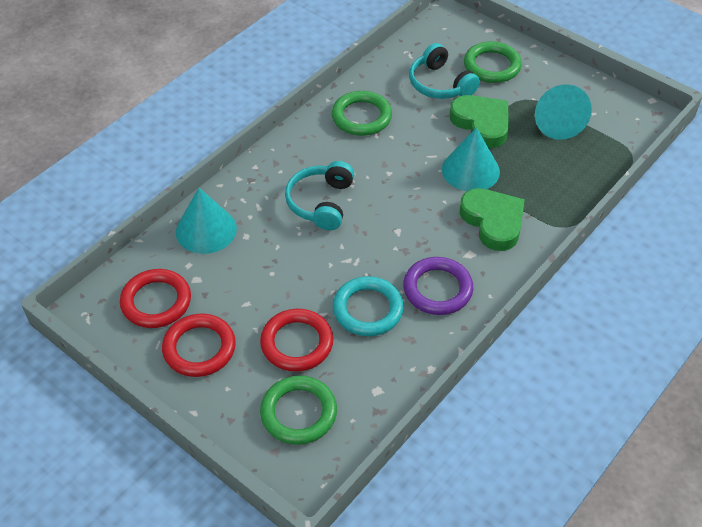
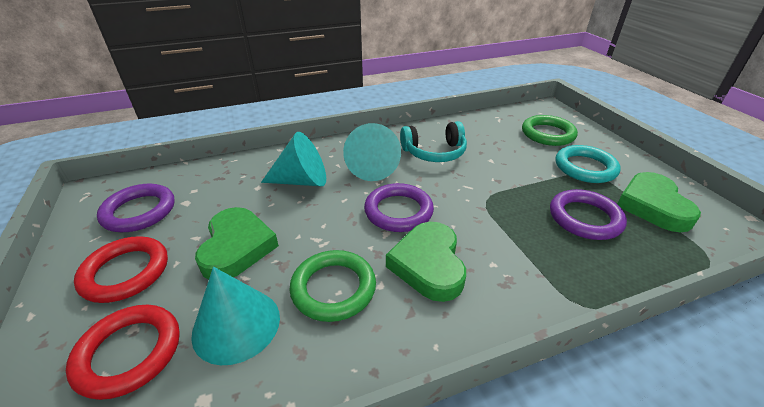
green heart: 2 -> 3
green ring: 3 -> 2
purple ring: 1 -> 3
red ring: 3 -> 2
turquoise headphones: 2 -> 1

